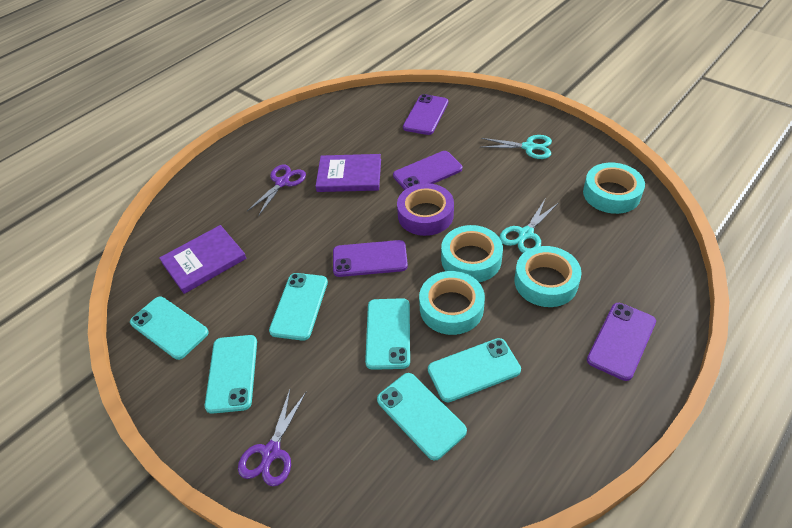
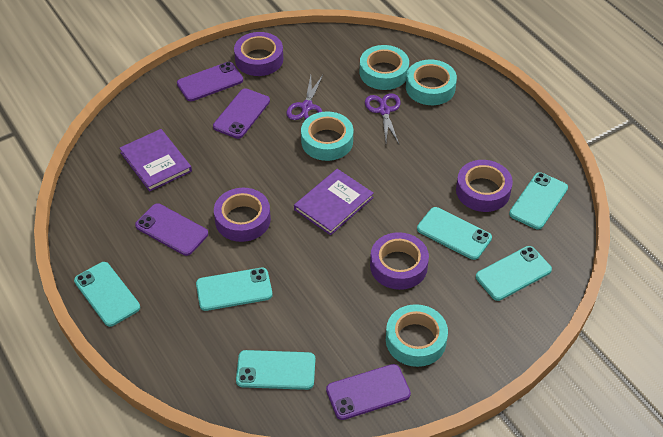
purple tape: 1 -> 4
turquoise scissors: 2 -> 0

